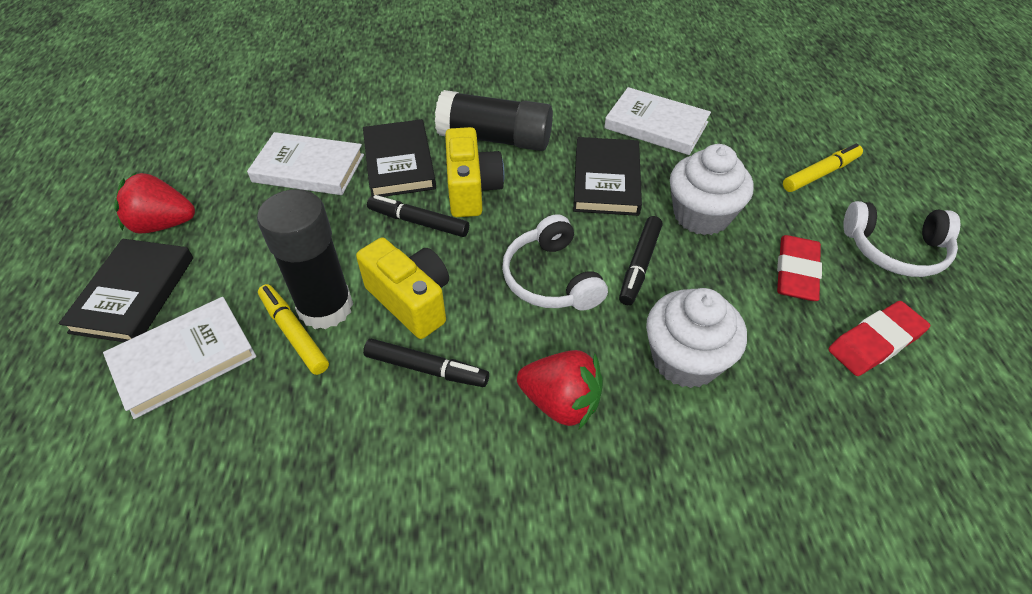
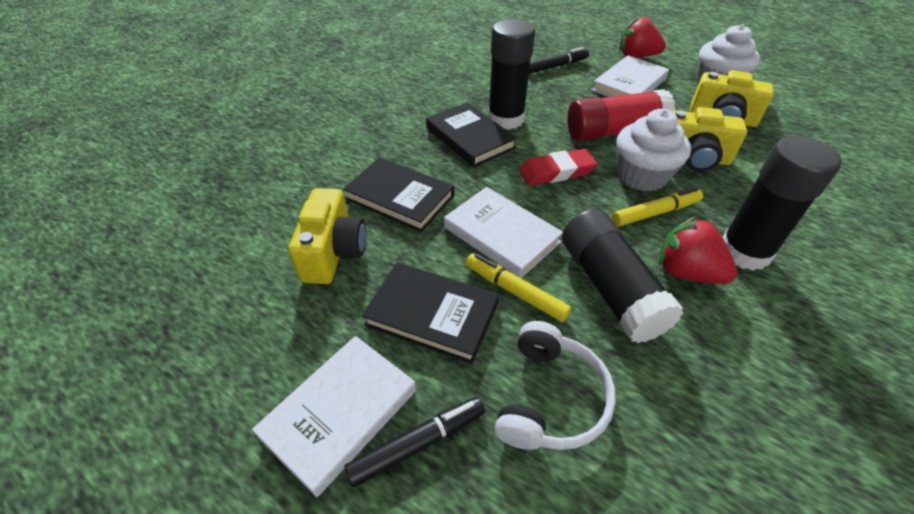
black glue stick: 2 -> 3
black marker: 3 -> 2
red eraser: 2 -> 1
red glue stick: 0 -> 1
white headphones: 2 -> 1
yellow camera: 2 -> 3

